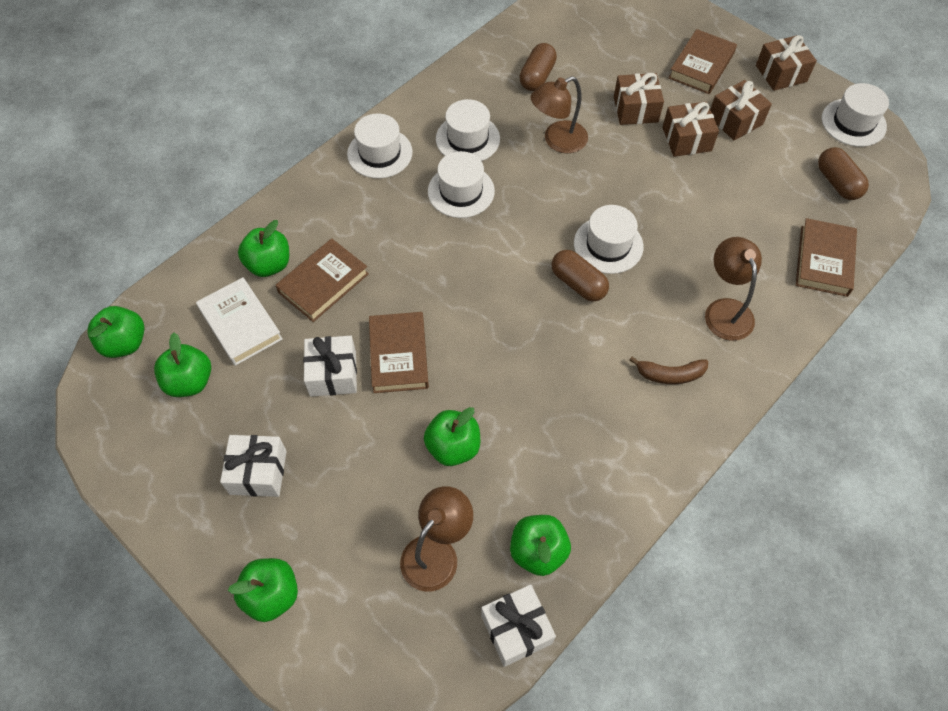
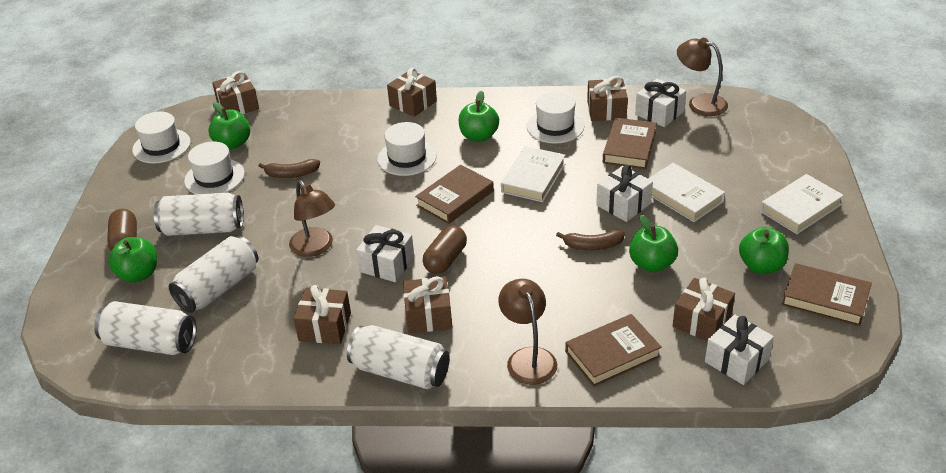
brown banana: 1 -> 2
brown capsule: 3 -> 2
brown gift: 4 -> 6
green apple: 6 -> 5
white book: 1 -> 3
white can: 0 -> 4
white gift: 3 -> 4
white hat: 5 -> 4

